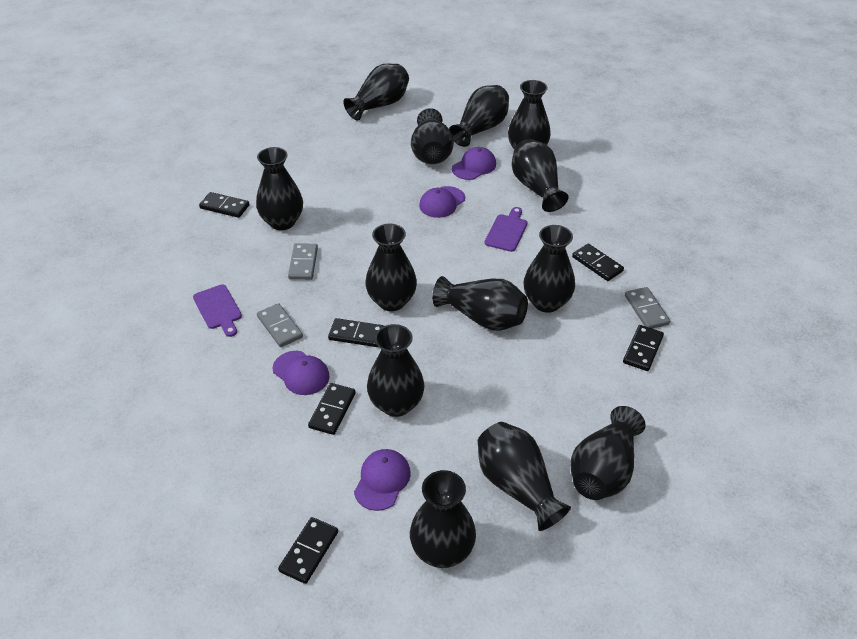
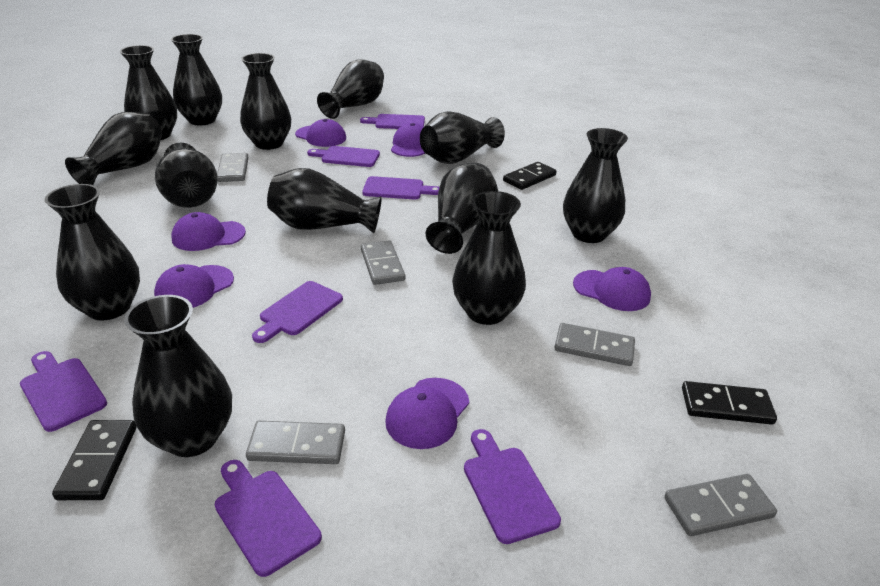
black domino: 6 -> 3
grey domino: 3 -> 5
purple cap: 4 -> 6
purple cutting board: 2 -> 7

